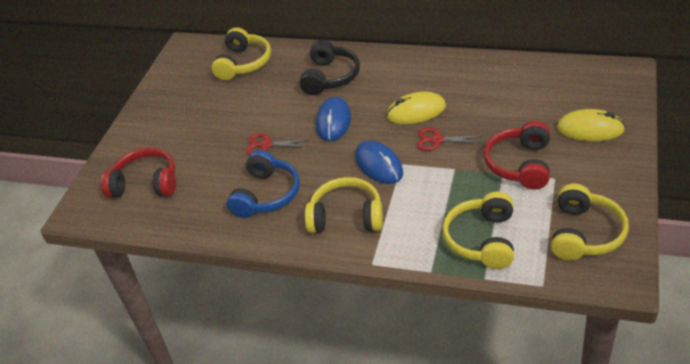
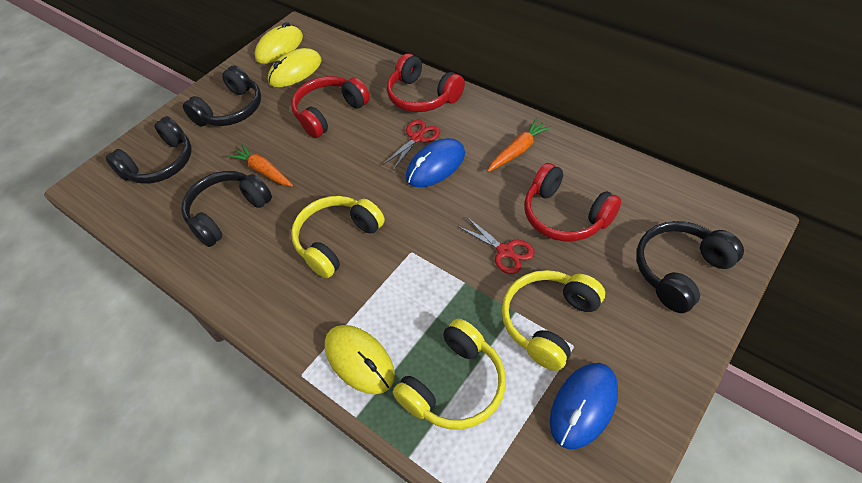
black headphones: 1 -> 4
blue headphones: 1 -> 0
orange carrot: 0 -> 2
red headphones: 2 -> 3
yellow headphones: 4 -> 3
yellow mouse: 2 -> 3

